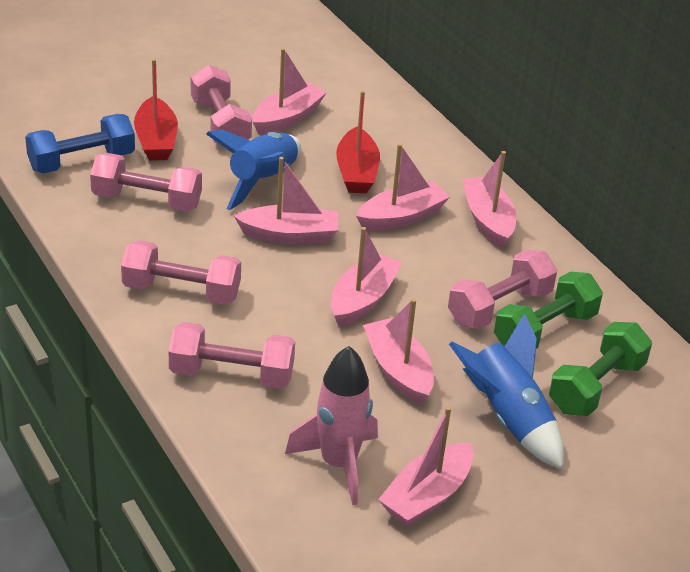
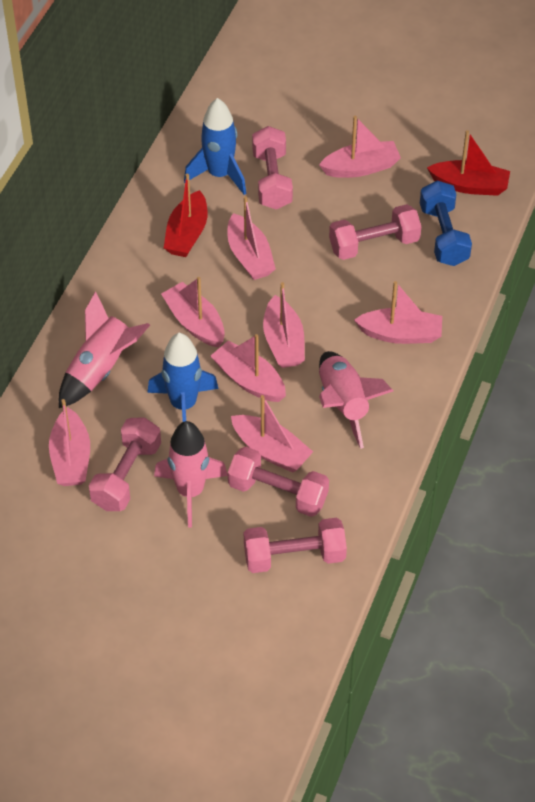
green dumbbell: 2 -> 0
pink boat: 7 -> 8
pink rocket: 1 -> 3

